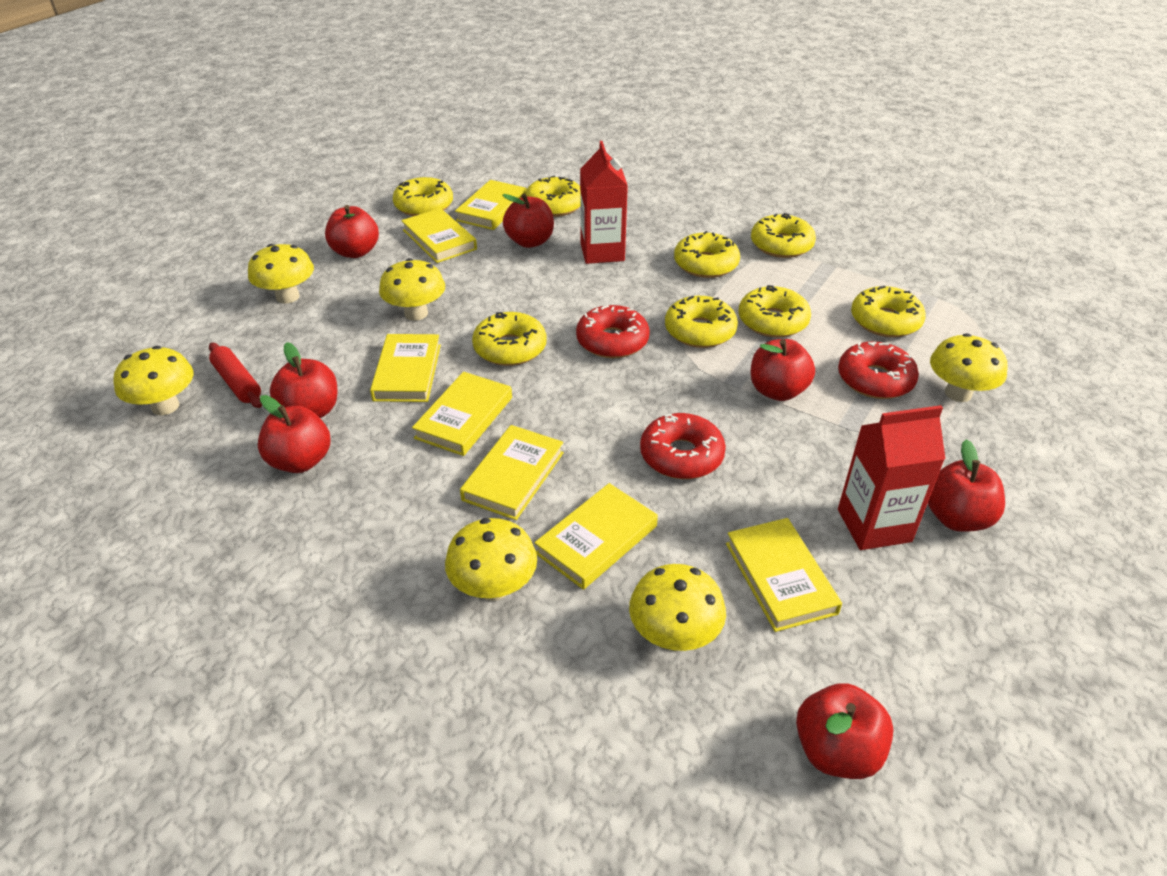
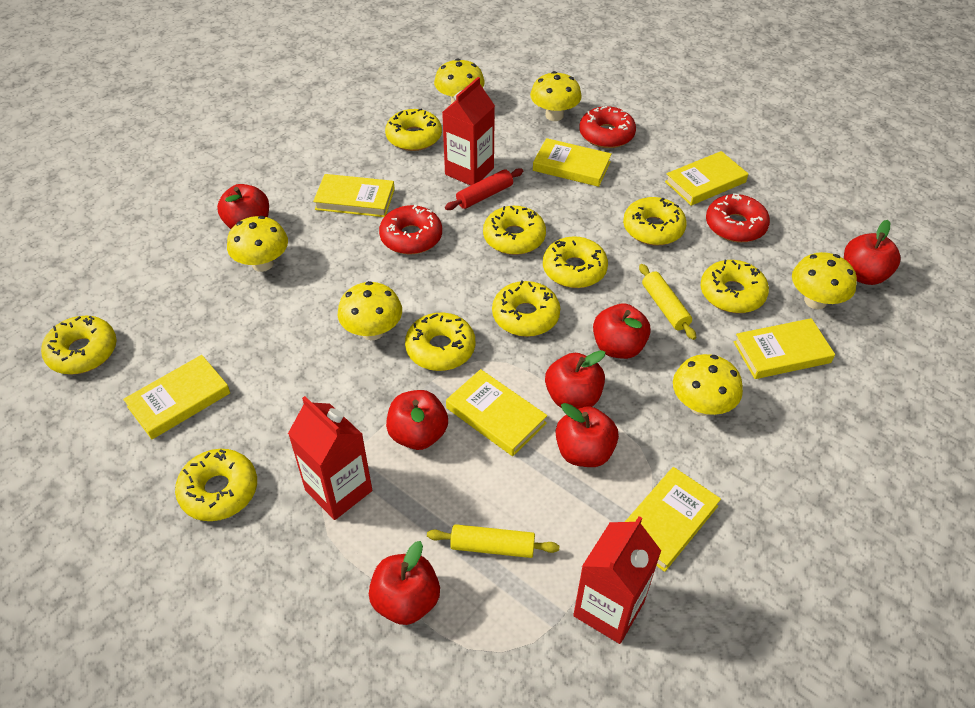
red carton: 2 -> 3
yellow donut: 8 -> 9
yellow rolling pin: 0 -> 2

